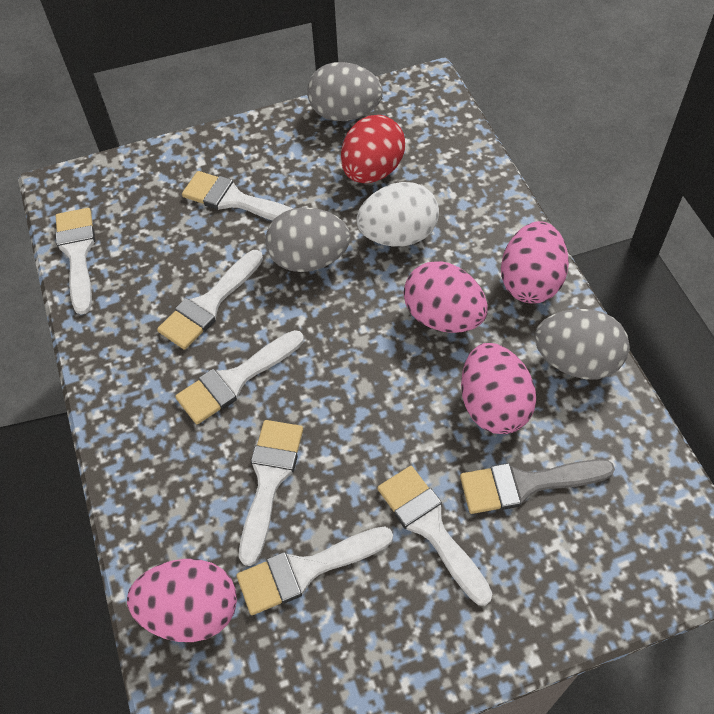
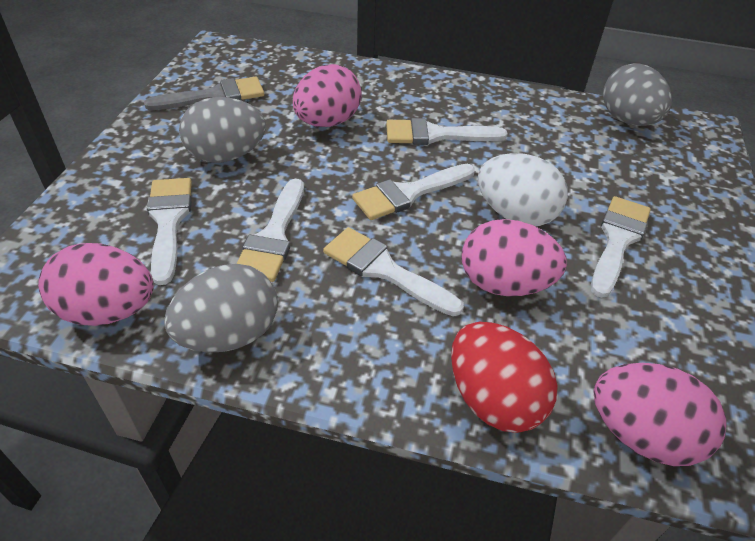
white brush: 7 -> 6

